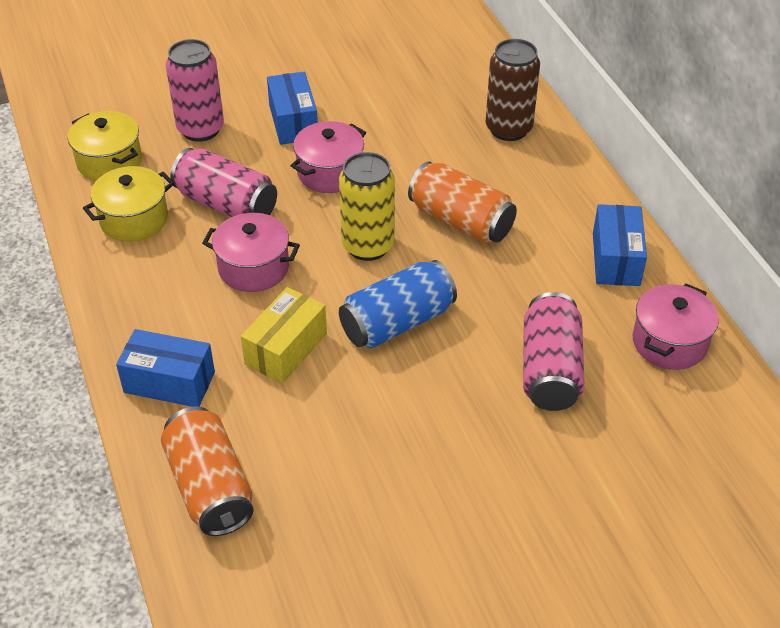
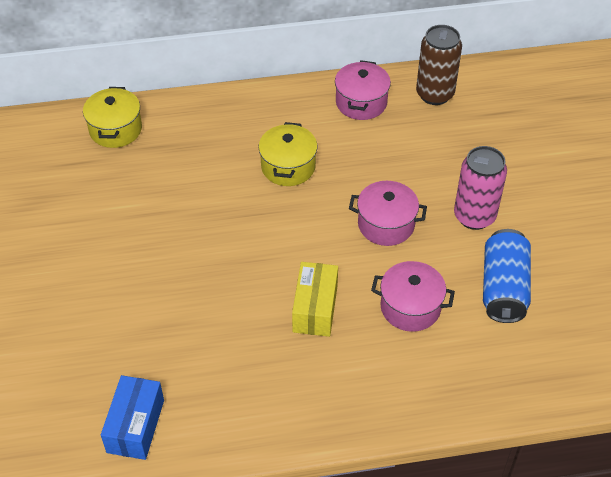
blue box: 3 -> 1
orange can: 2 -> 0
pink can: 3 -> 1
yellow can: 1 -> 0

